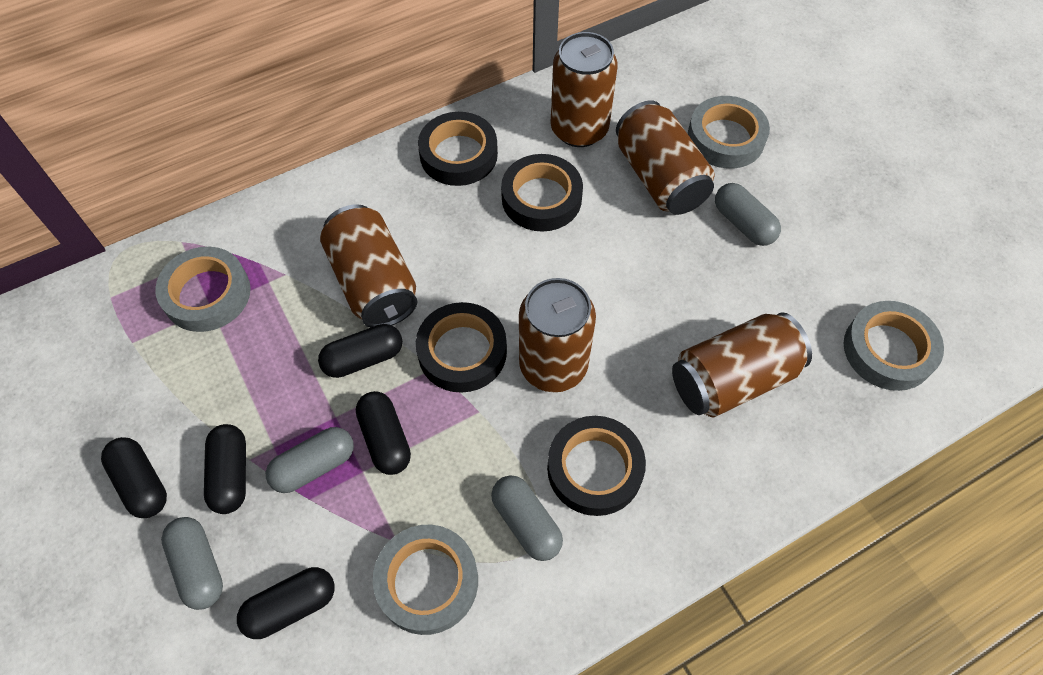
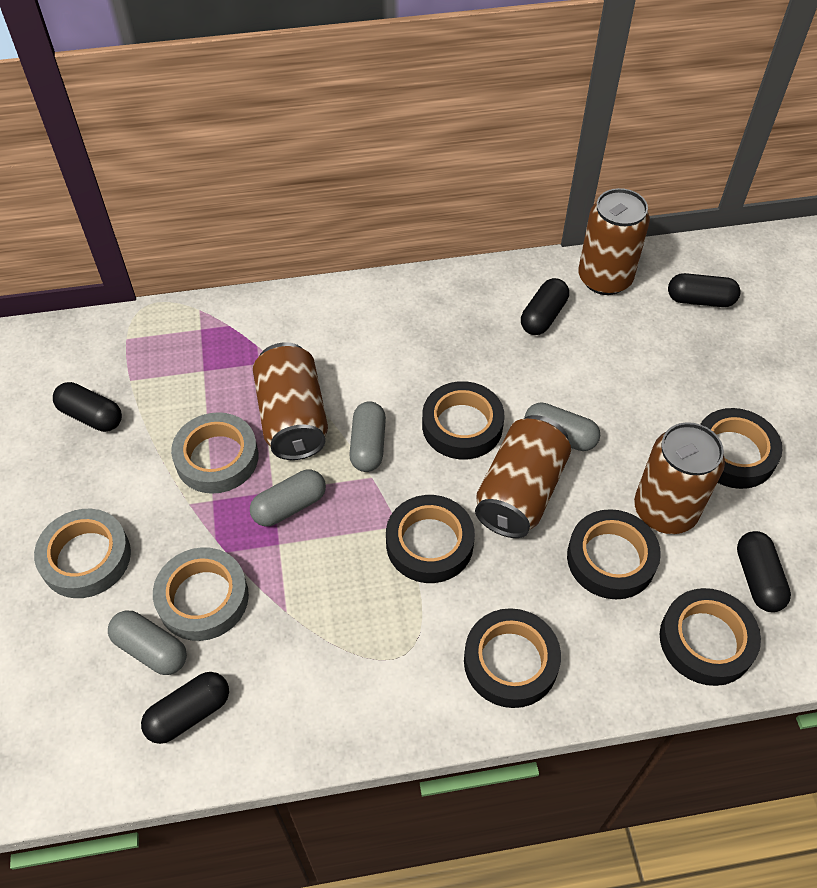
black tape: 4 -> 6
brown can: 5 -> 4
grey tape: 4 -> 3

